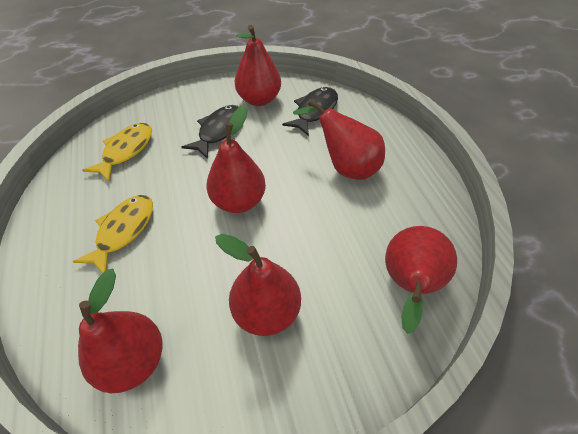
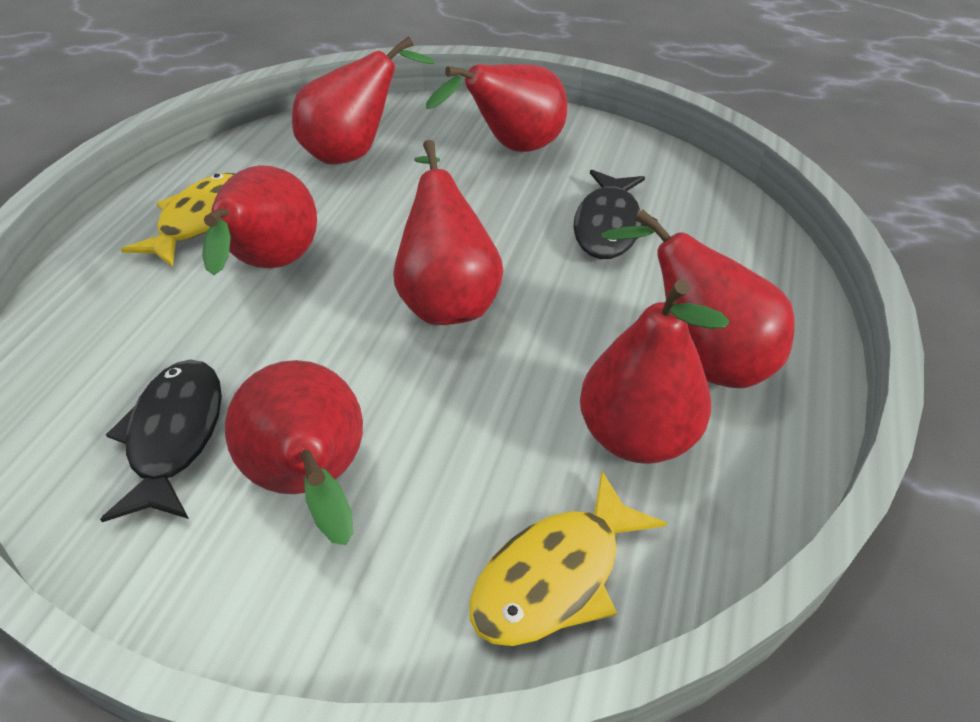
red pear: 6 -> 7

